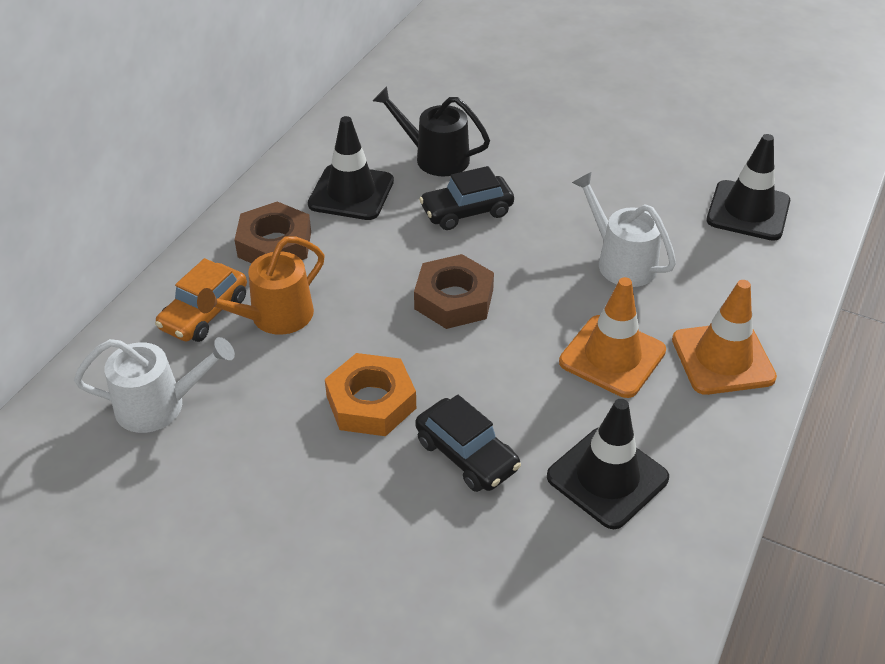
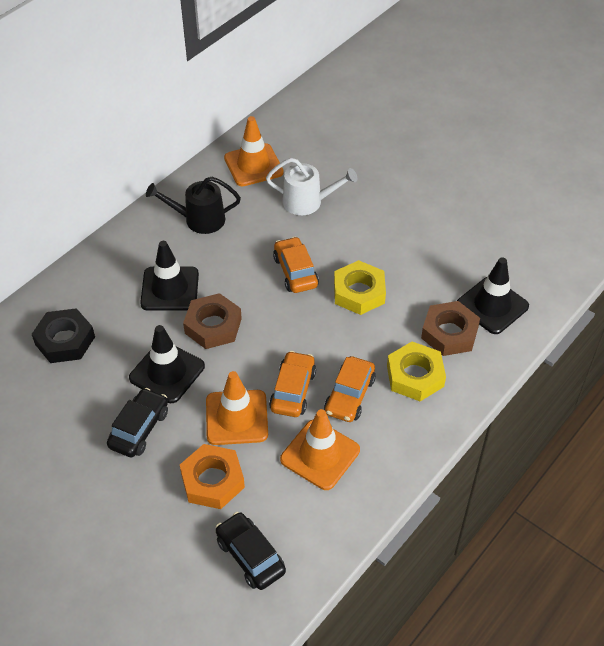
black nut: 0 -> 1
orange car: 1 -> 3
orange traffic cone: 2 -> 3
orange watering can: 1 -> 0
white watering can: 2 -> 1
yellow nut: 0 -> 2

